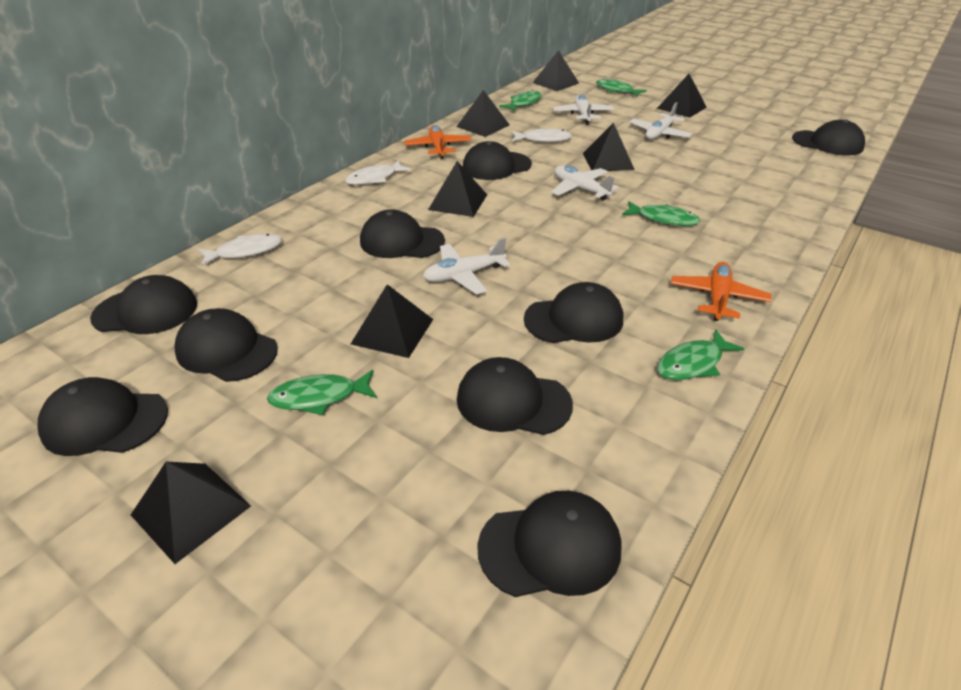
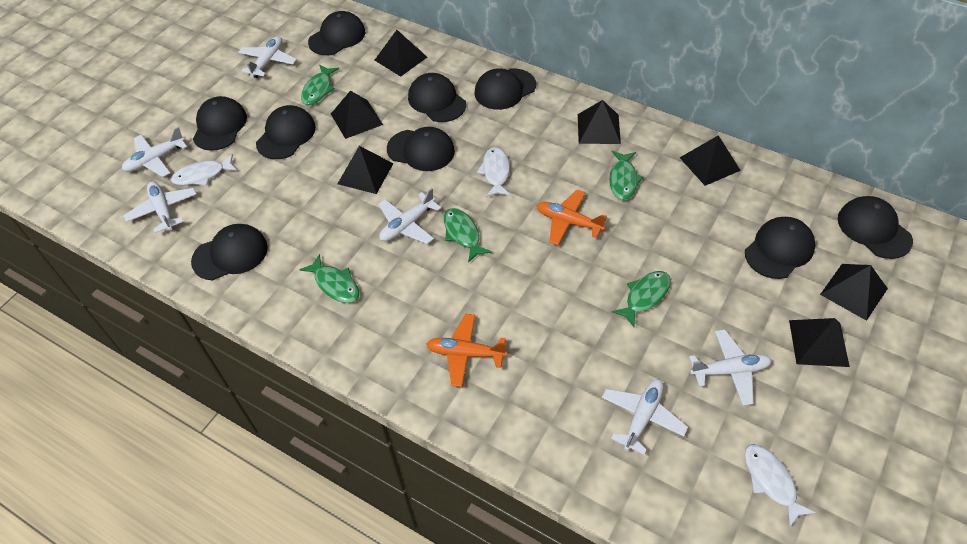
white plane: 4 -> 6

